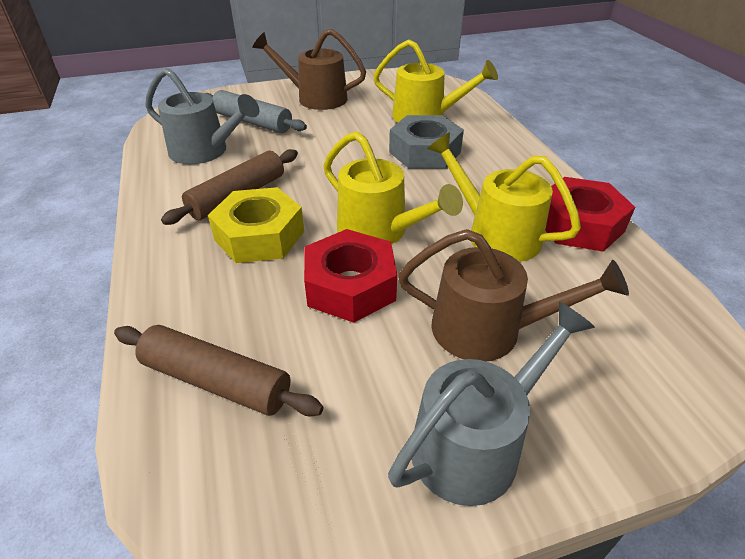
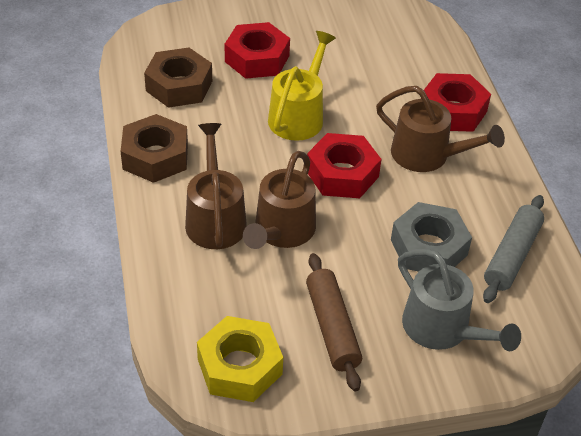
brown nut: 0 -> 2
brown rolling pin: 2 -> 1
brown watering can: 2 -> 3
grey watering can: 2 -> 1
red nut: 2 -> 3
yellow watering can: 3 -> 1

